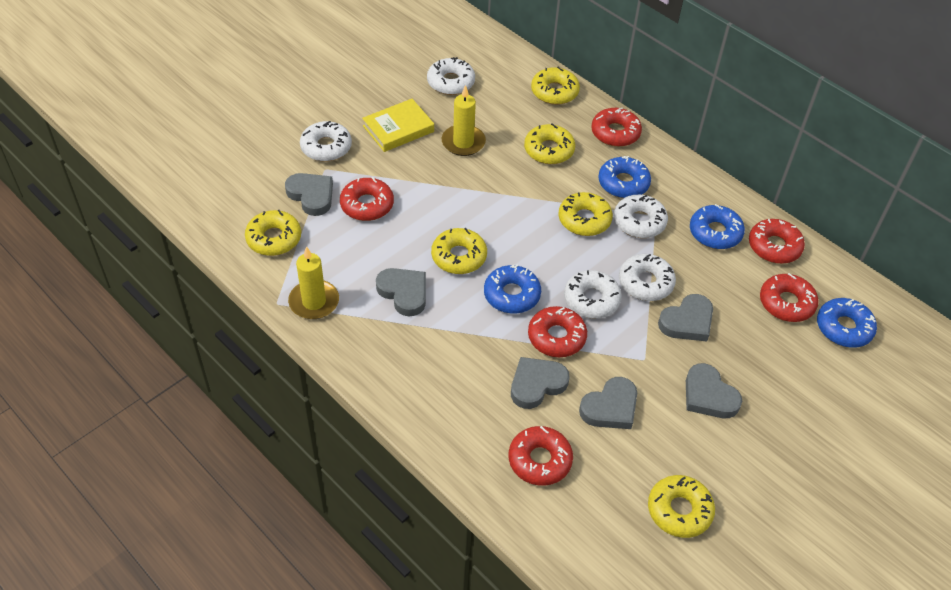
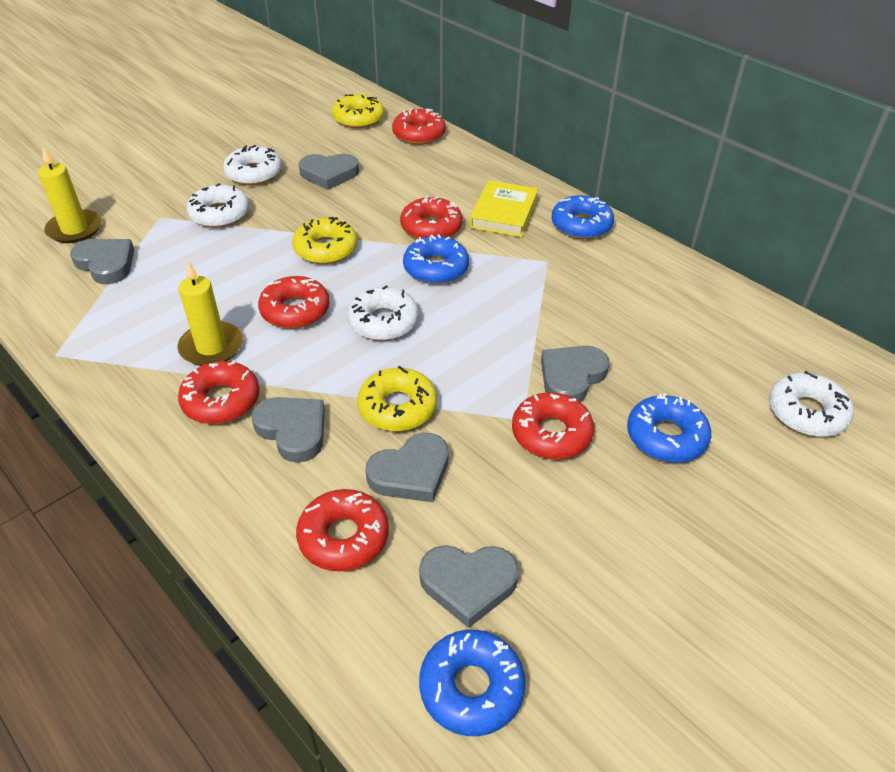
white donut: 5 -> 4
yellow donut: 6 -> 3

